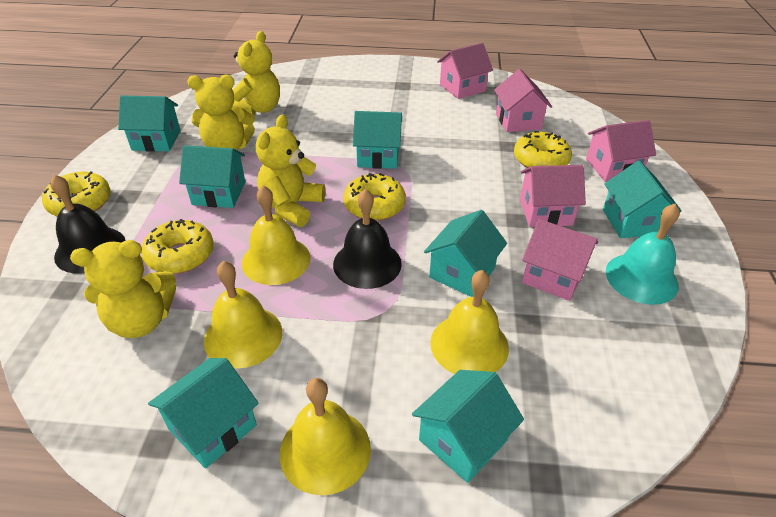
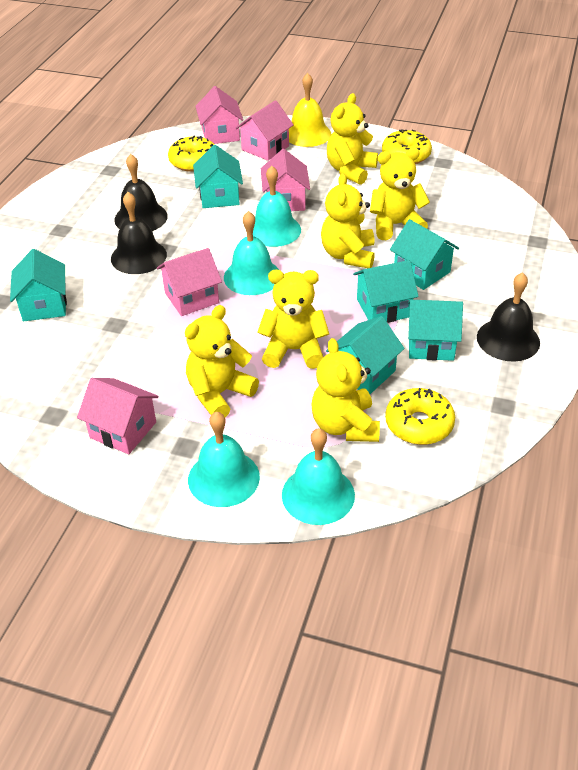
black bell: 2 -> 3
turquoise bell: 1 -> 4
turquoise house: 7 -> 6
yellow bell: 4 -> 1
yellow donut: 4 -> 3
yellow teddy bear: 4 -> 6

